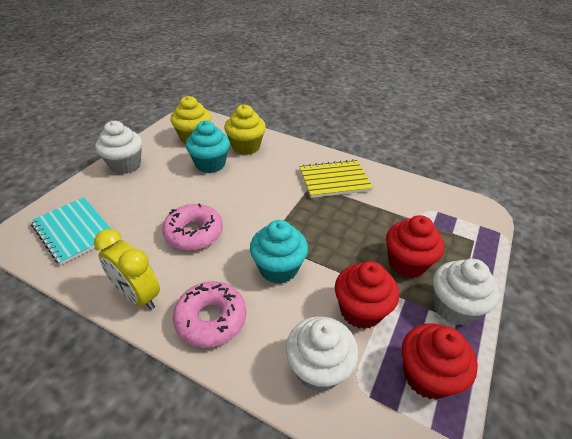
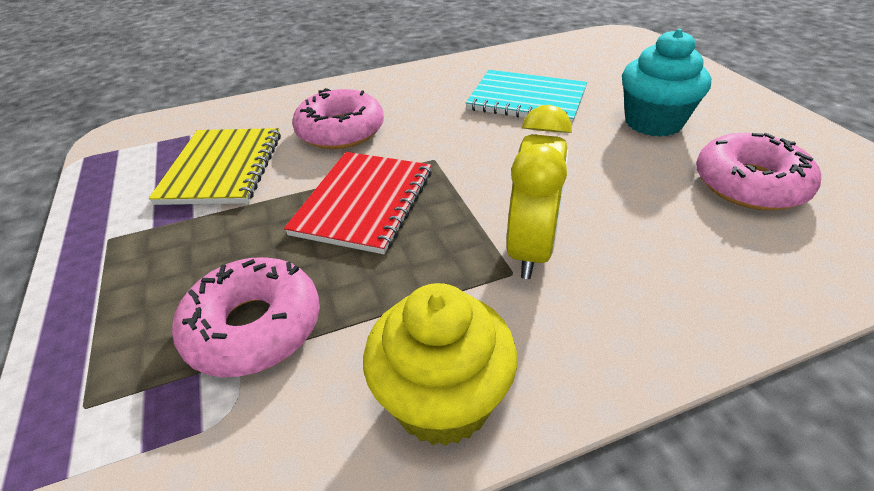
pink donut: 2 -> 3
red cupcake: 3 -> 0
red notebook: 0 -> 1
turquoise cupcake: 2 -> 1
white cupcake: 3 -> 0
yellow cupcake: 2 -> 1

